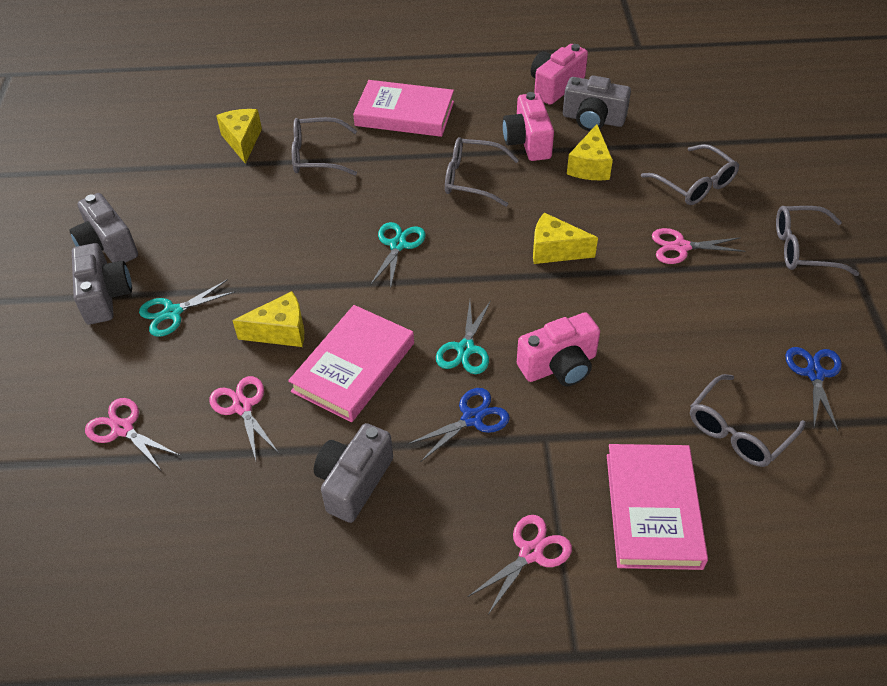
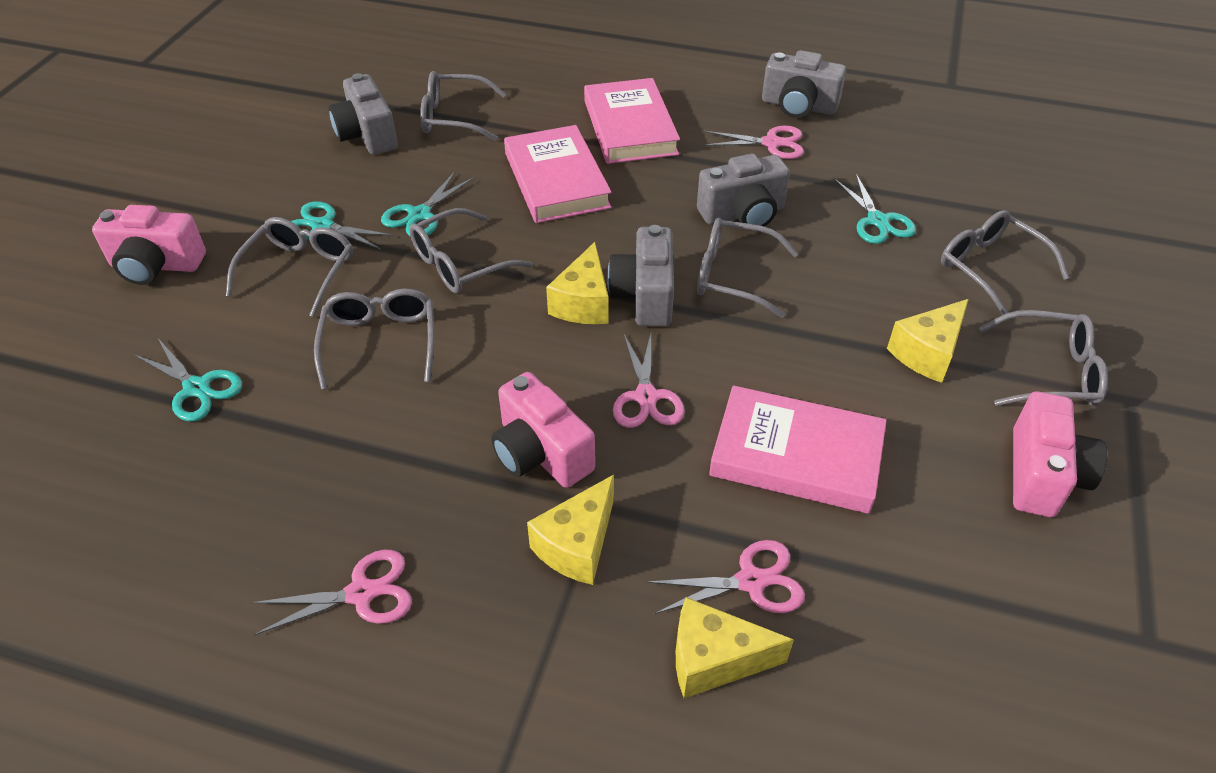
blue scissors: 2 -> 0
grey glasses: 5 -> 7
turquoise scissors: 3 -> 4

